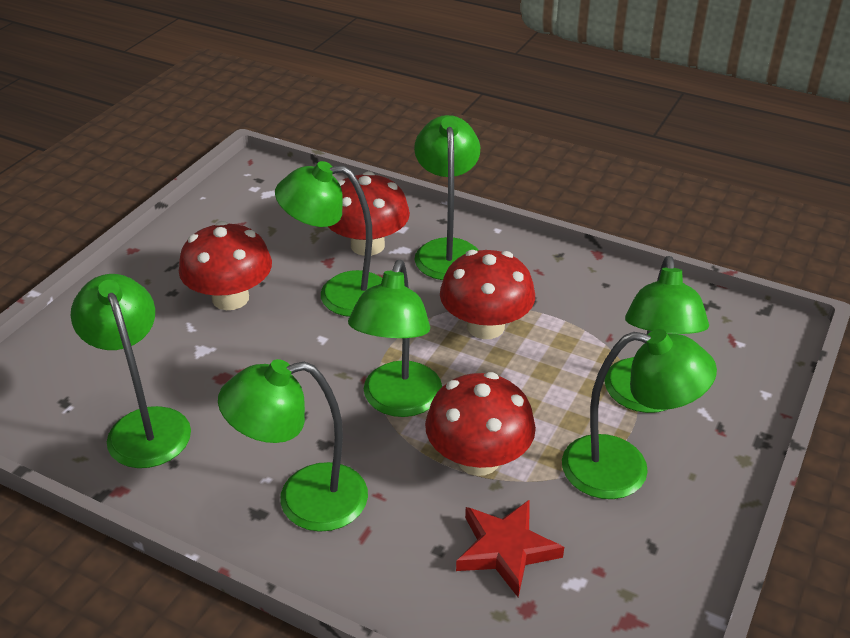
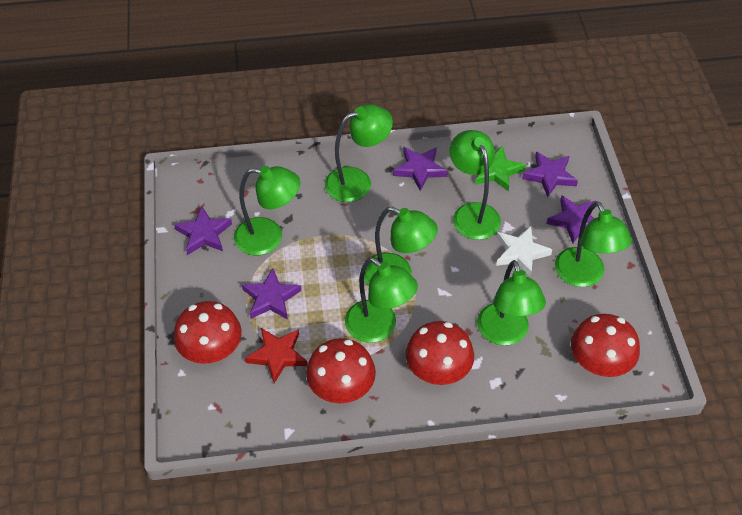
green star: 0 -> 1
purple star: 0 -> 5
white star: 0 -> 1

